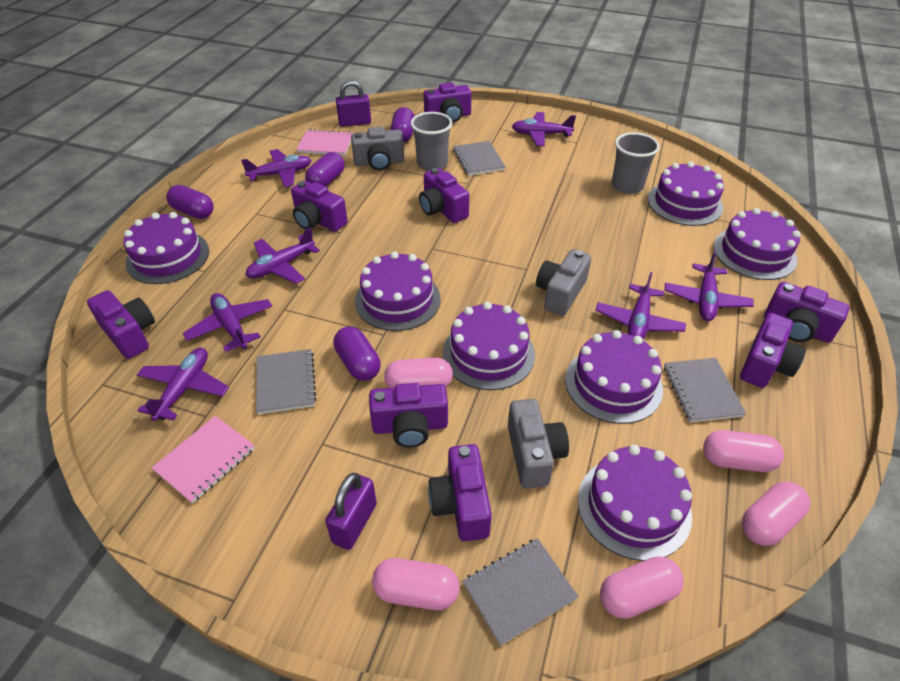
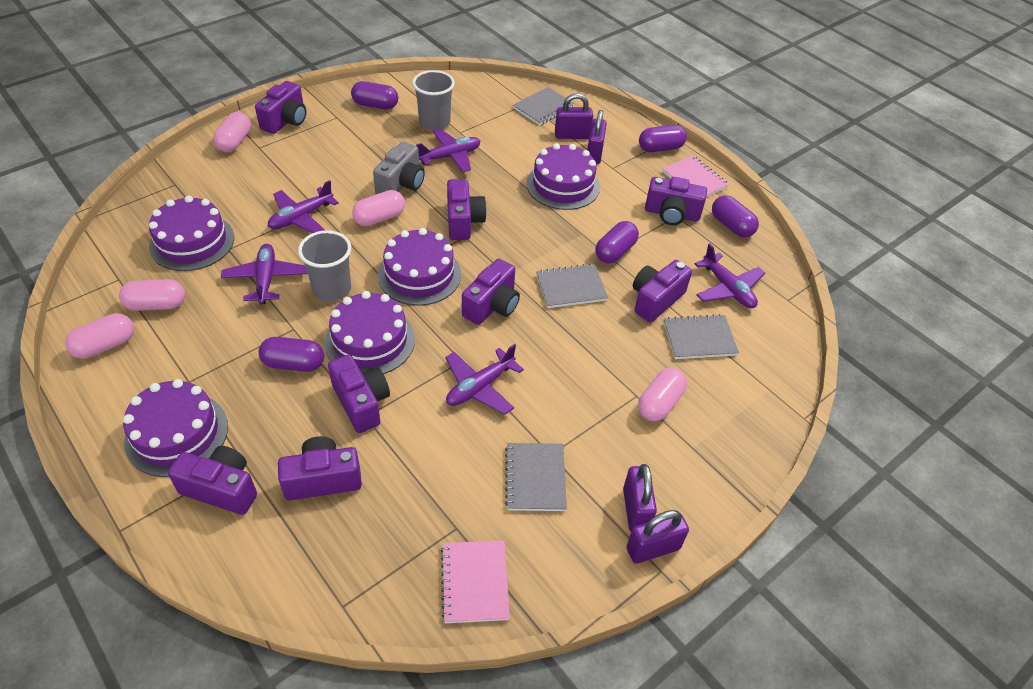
grey camera: 3 -> 1
purple cake: 7 -> 5
purple capsule: 4 -> 5
purple padlock: 2 -> 4
purple plane: 7 -> 5

